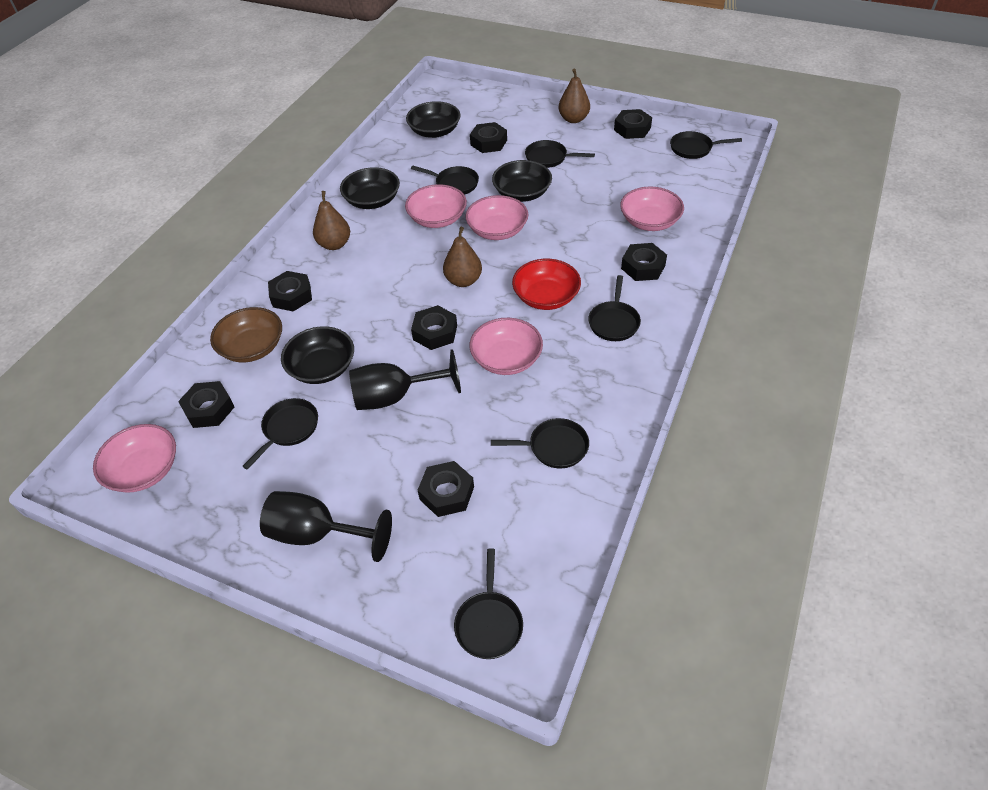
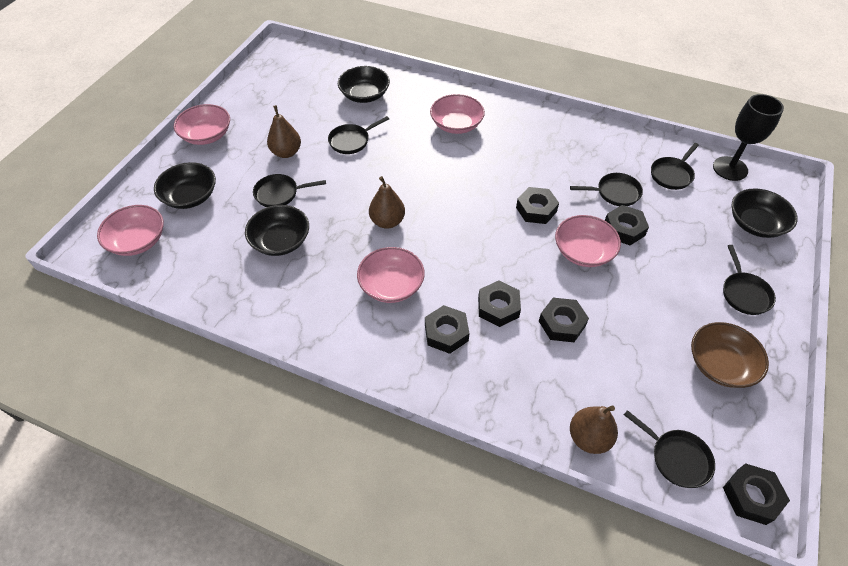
black goblet: 2 -> 1
black nut: 7 -> 6
black pan: 7 -> 6
red bowl: 1 -> 0

